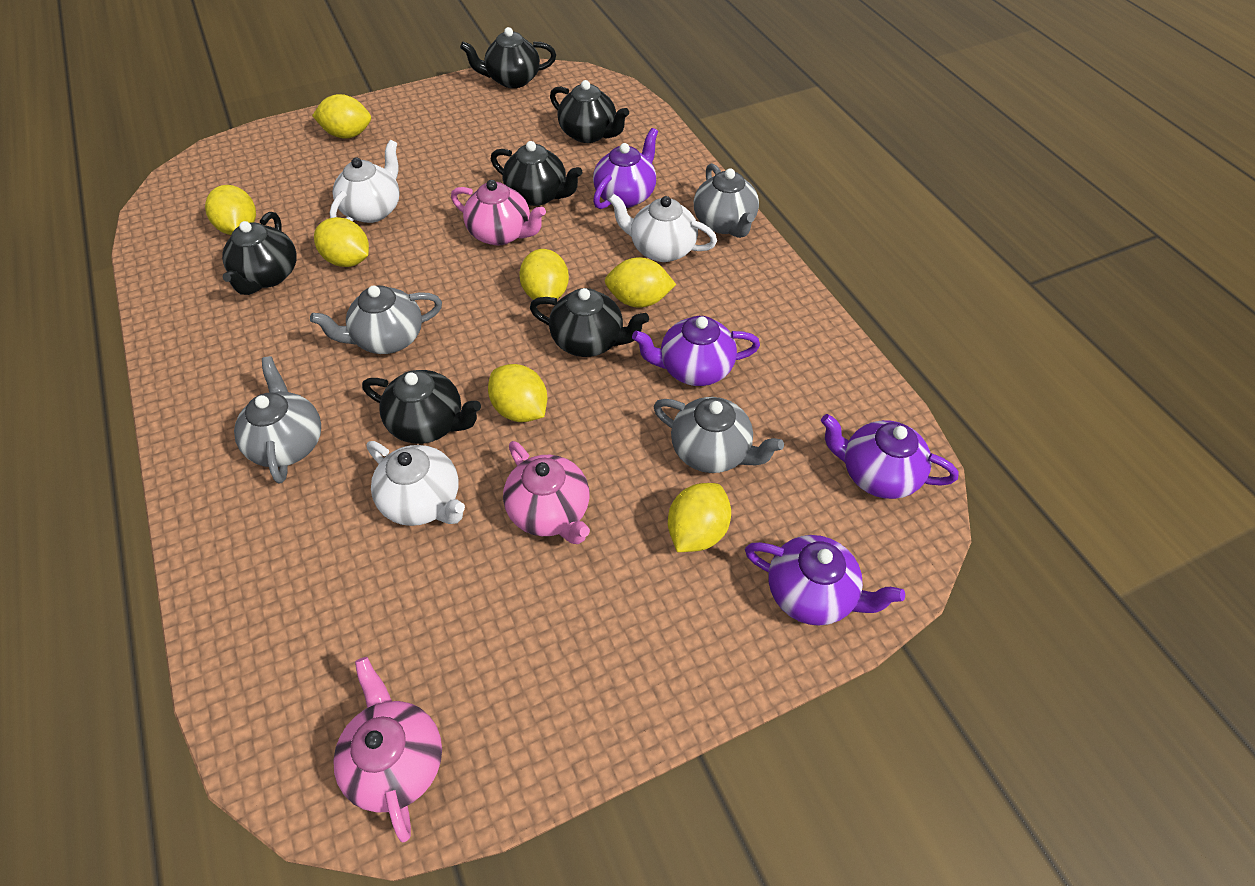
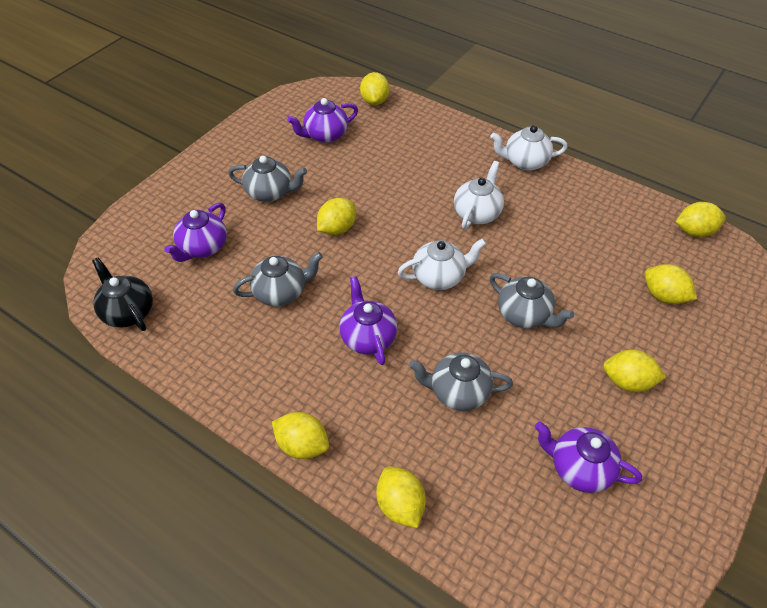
black teapot: 6 -> 1
pink teapot: 3 -> 0

